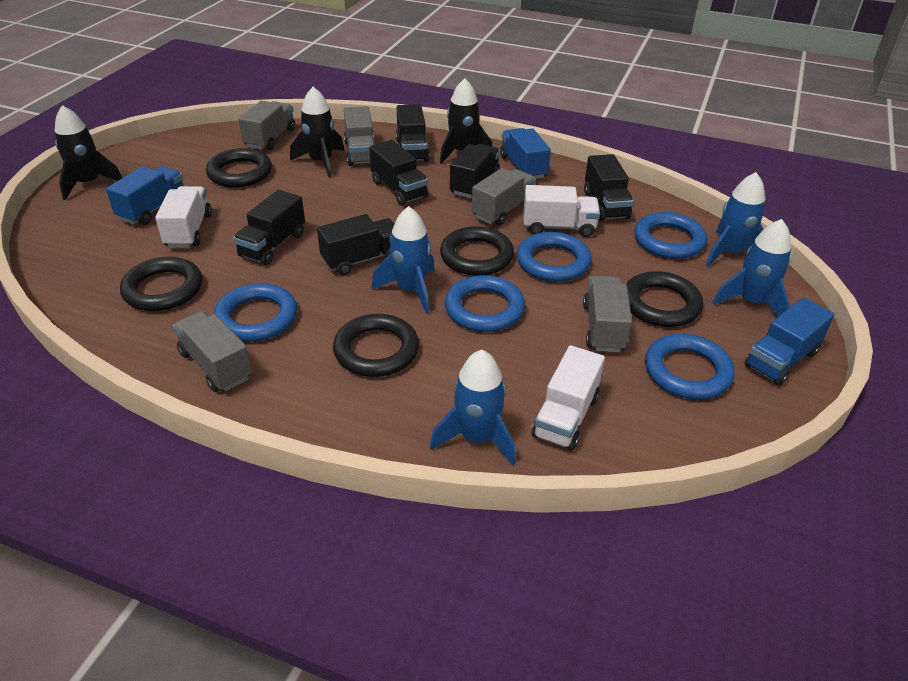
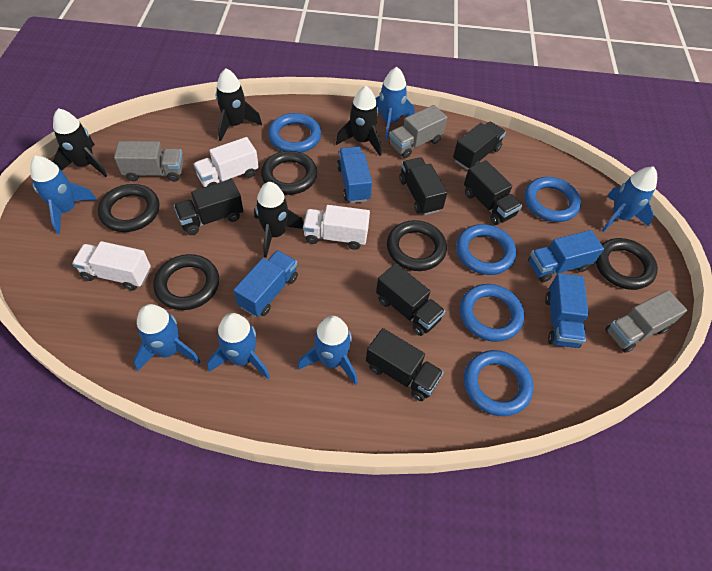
black rocket: 3 -> 4
blue rocket: 4 -> 6
blue truck: 3 -> 4
grey truck: 5 -> 3

